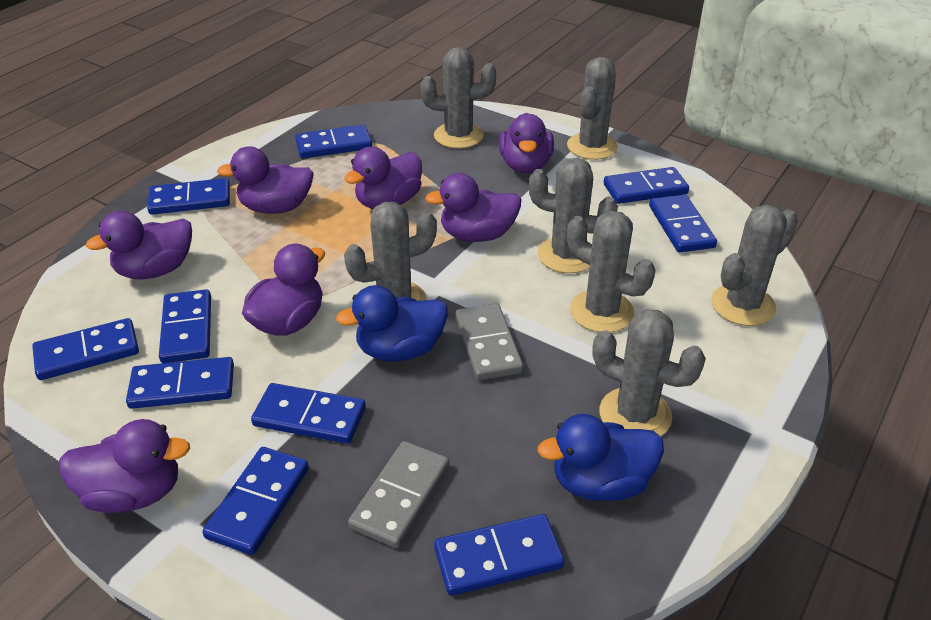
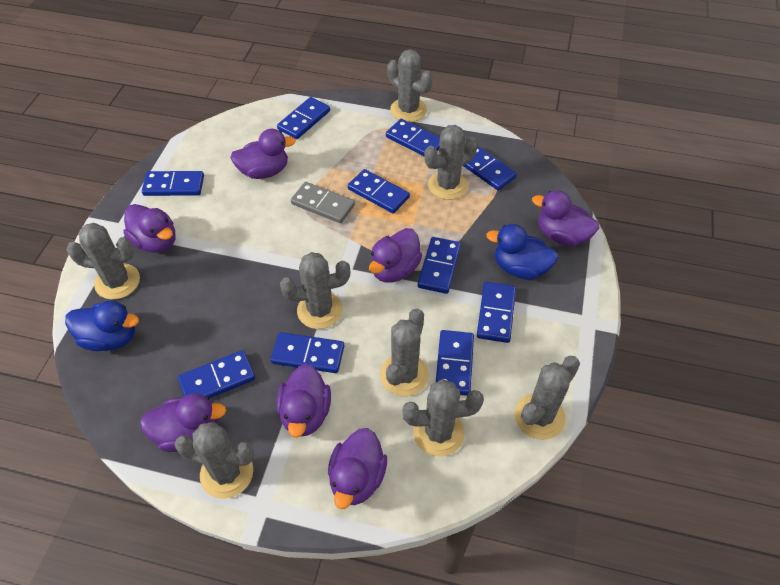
grey cactus: 7 -> 8
grey domino: 2 -> 1

